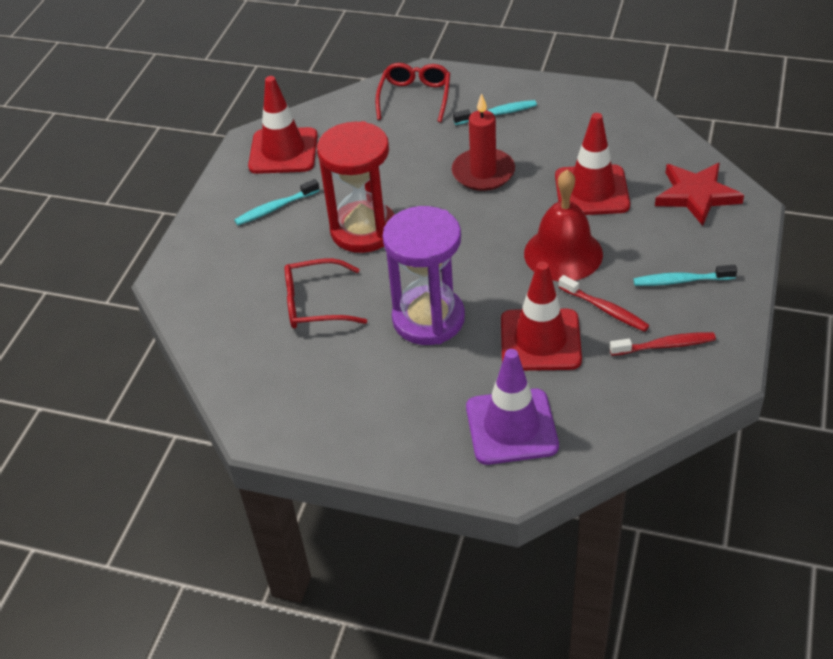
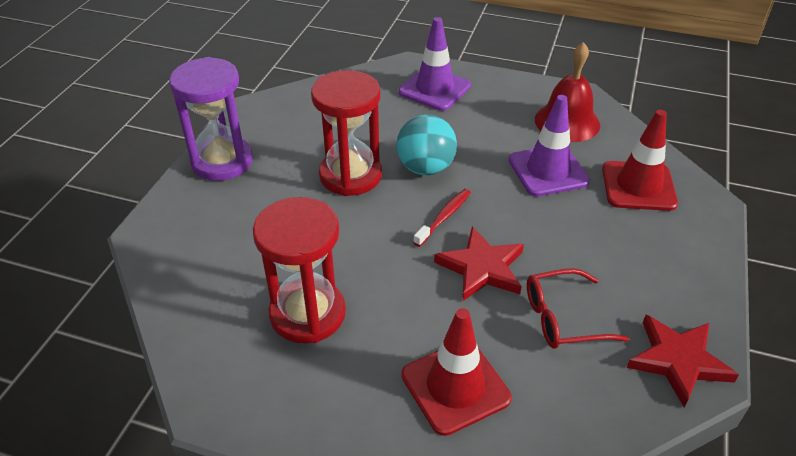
purple traffic cone: 1 -> 2
red candle: 1 -> 0
red glasses: 2 -> 1
red hourglass: 1 -> 2
red star: 1 -> 2
red toothbrush: 2 -> 1
red traffic cone: 3 -> 2
turquoise ball: 0 -> 1
turquoise toothbrush: 3 -> 0

